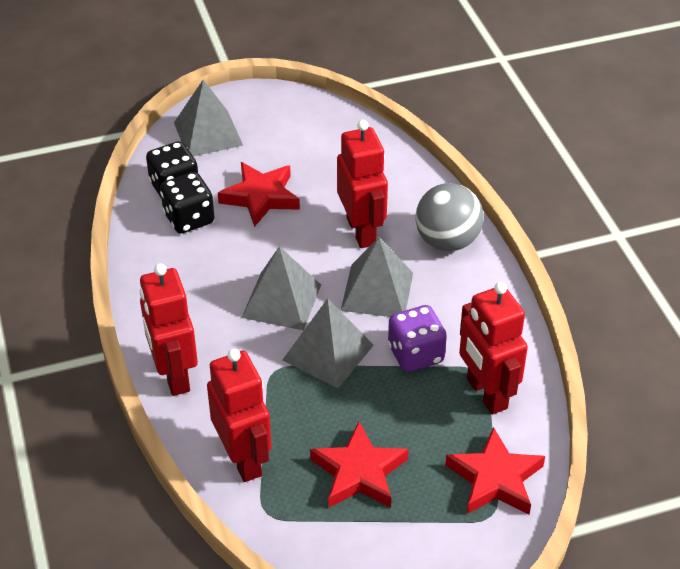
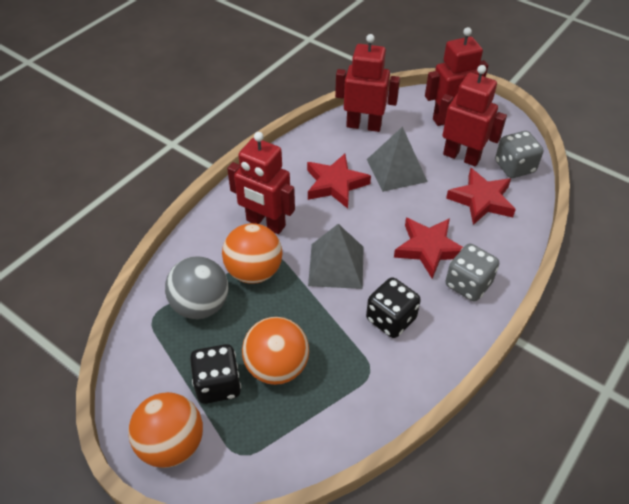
grey dice: 0 -> 2
grey pyramid: 4 -> 2
orange ball: 0 -> 3
purple dice: 1 -> 0

